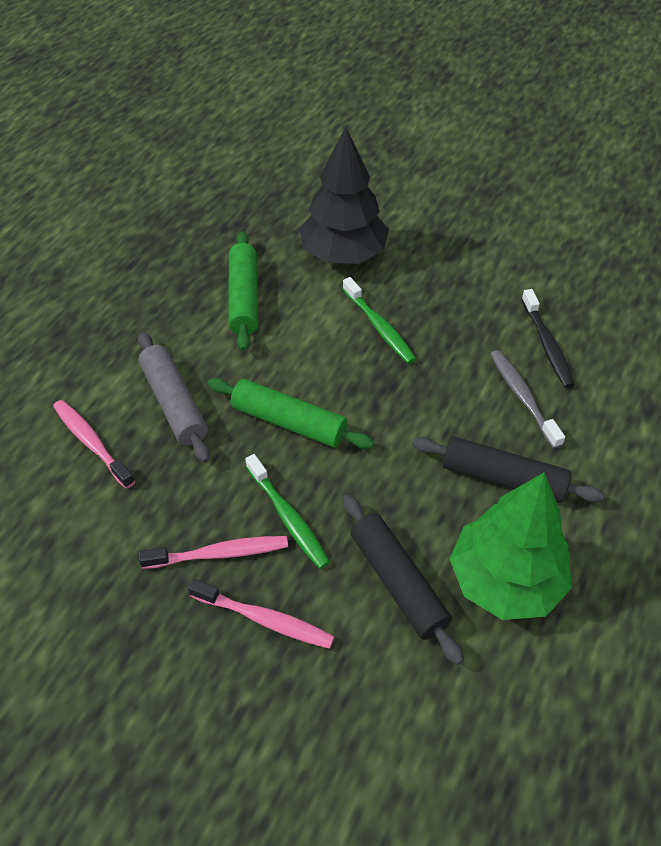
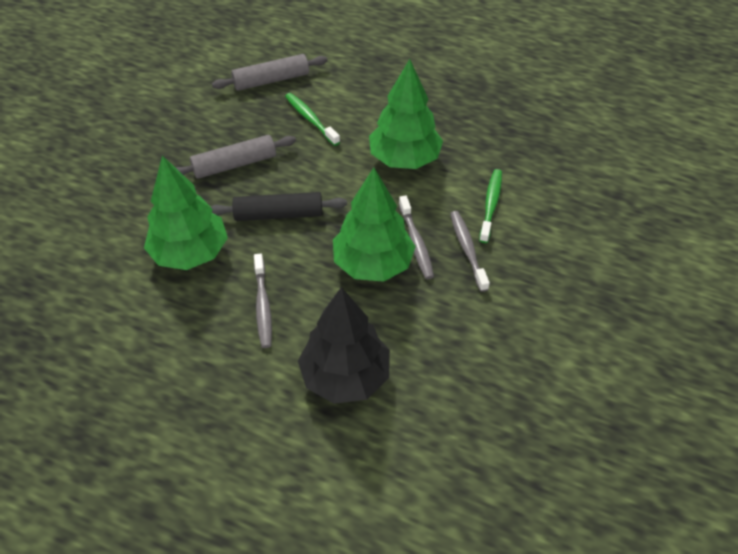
black rolling pin: 2 -> 1
black toothbrush: 1 -> 0
green rolling pin: 2 -> 0
green tree: 1 -> 3
grey rolling pin: 1 -> 2
grey toothbrush: 1 -> 3
pink toothbrush: 3 -> 0

